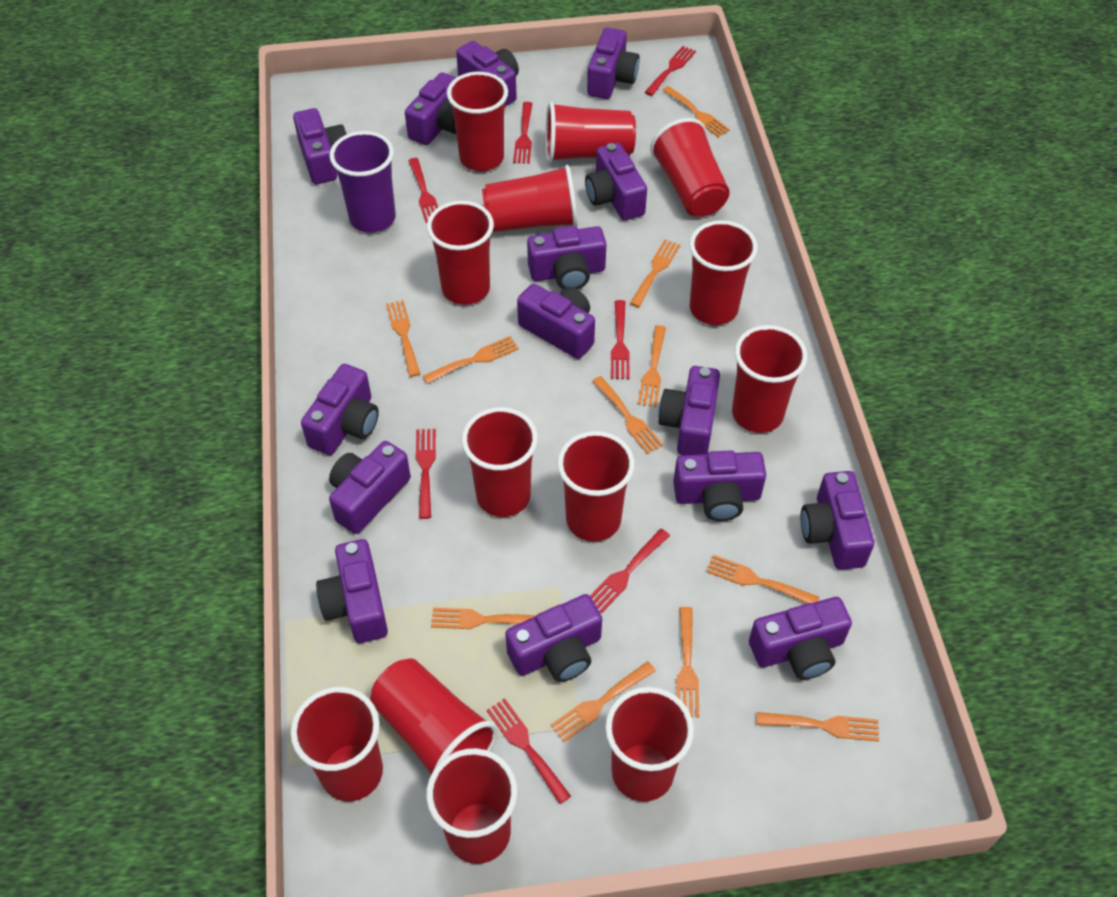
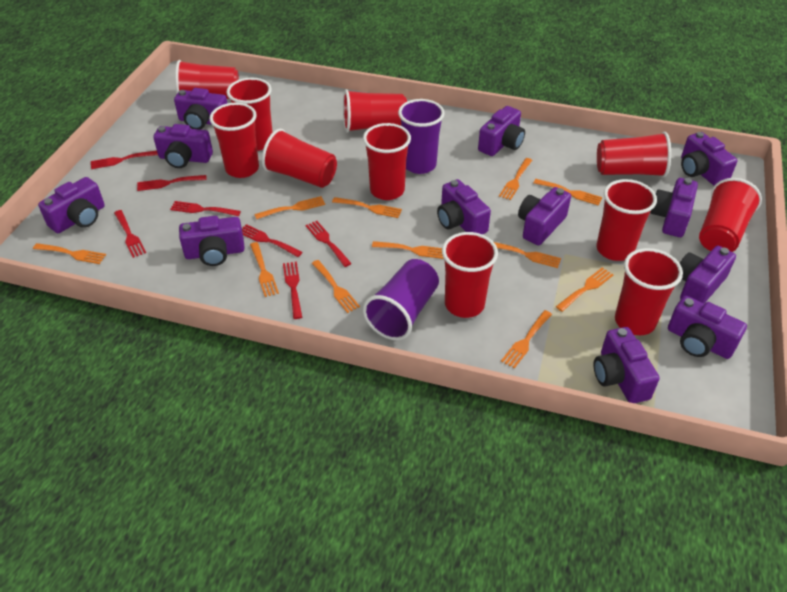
purple camera: 15 -> 12
purple cup: 1 -> 2
red cup: 13 -> 11

